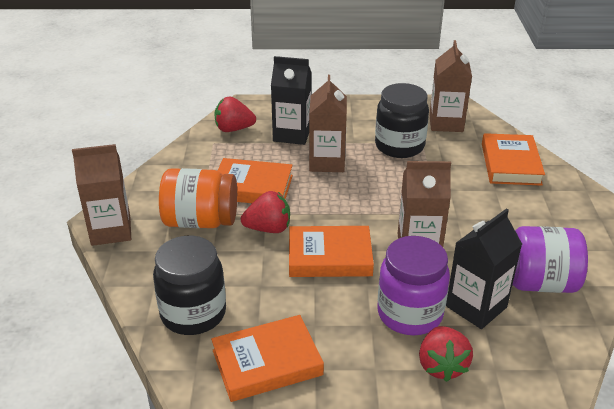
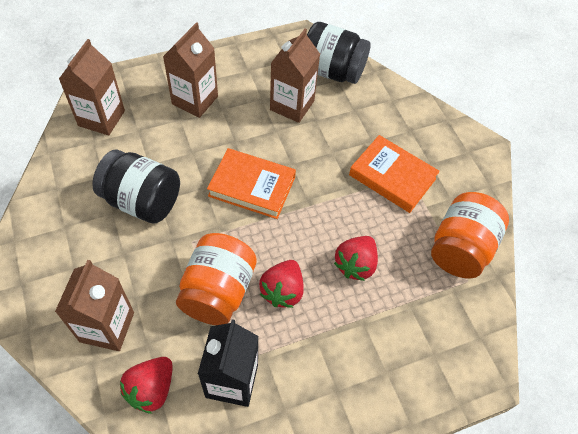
black carton: 2 -> 1
orange book: 4 -> 2
orange jar: 1 -> 2
purple jar: 2 -> 0

